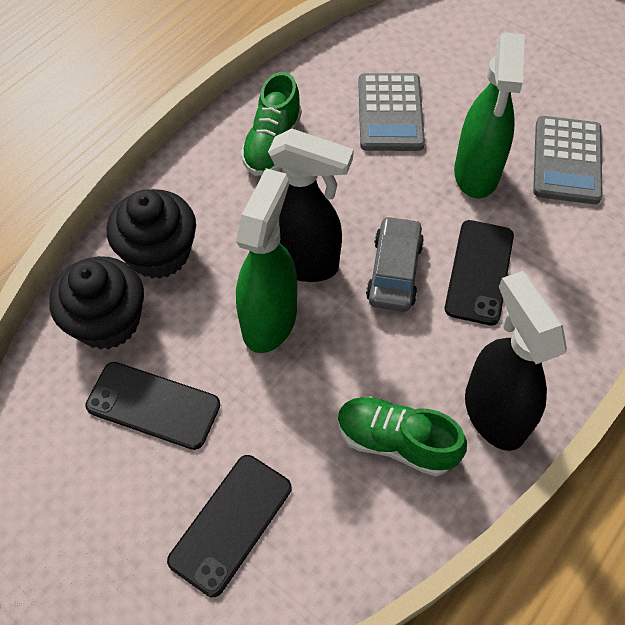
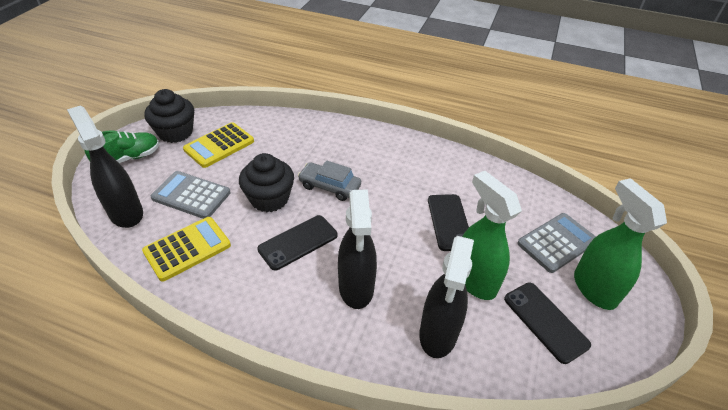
black spray bottle: 2 -> 3
green shoe: 2 -> 1
yellow calculator: 0 -> 2

